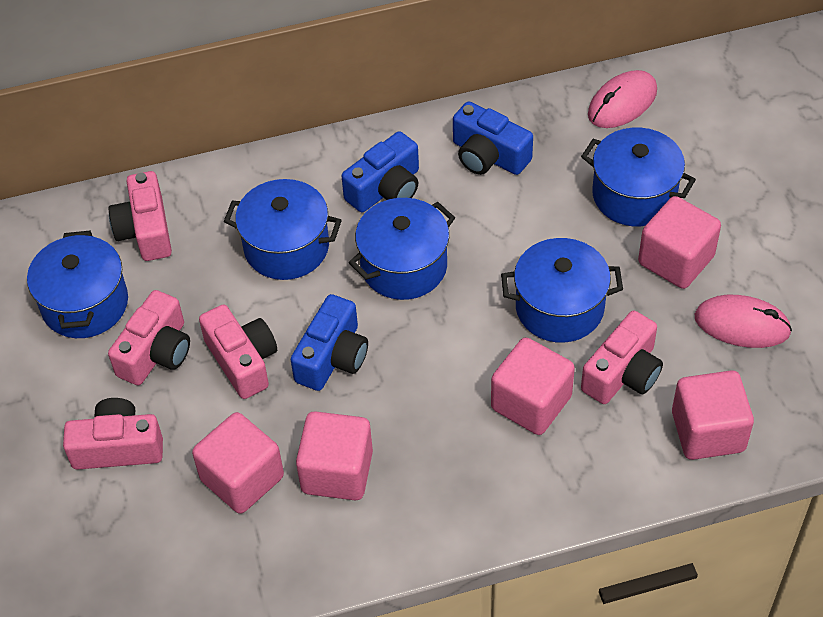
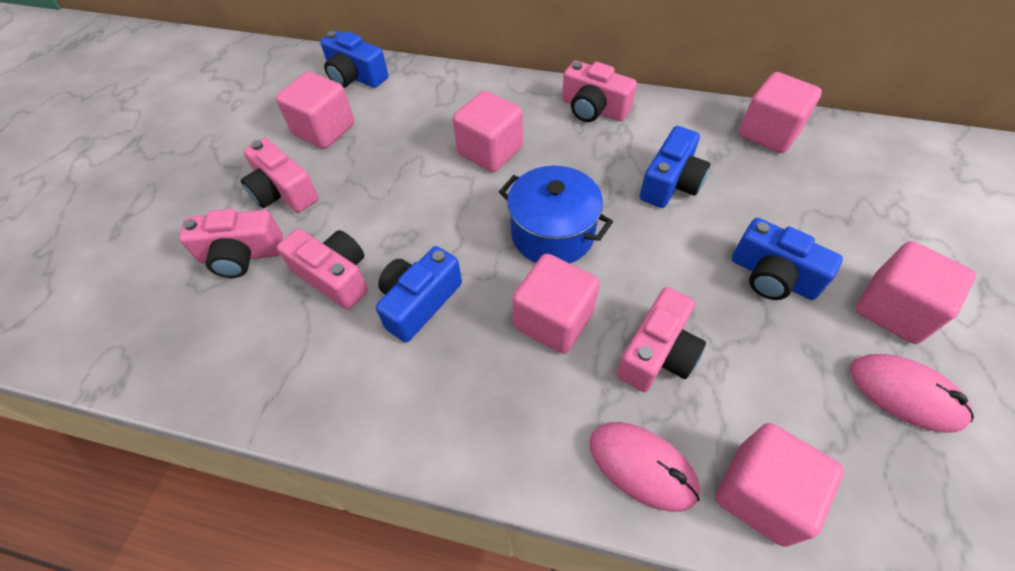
blue camera: 3 -> 4
blue pot: 5 -> 1
pink cube: 5 -> 6

